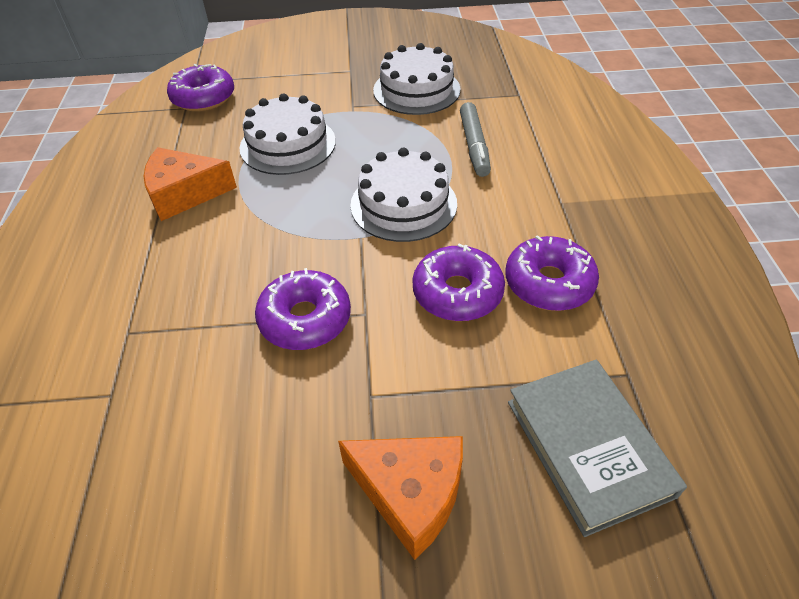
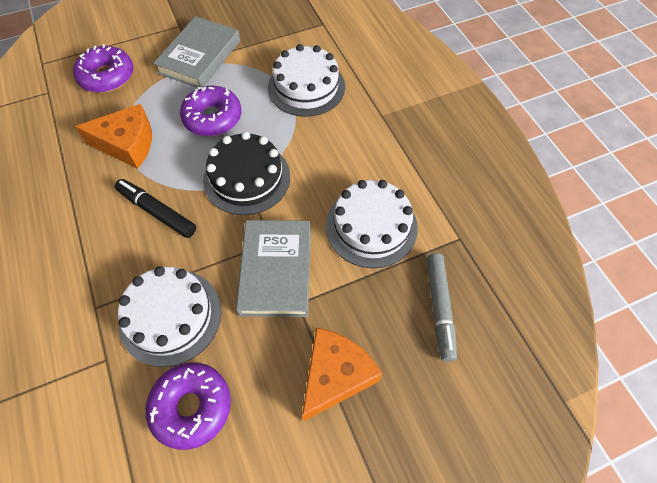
black cake: 0 -> 1
black marker: 0 -> 1
grey book: 1 -> 2
purple donut: 4 -> 3

